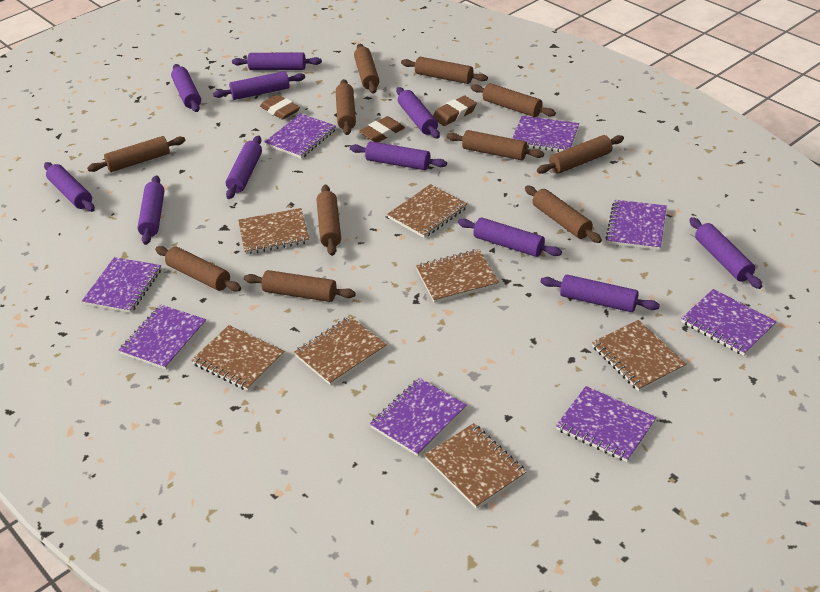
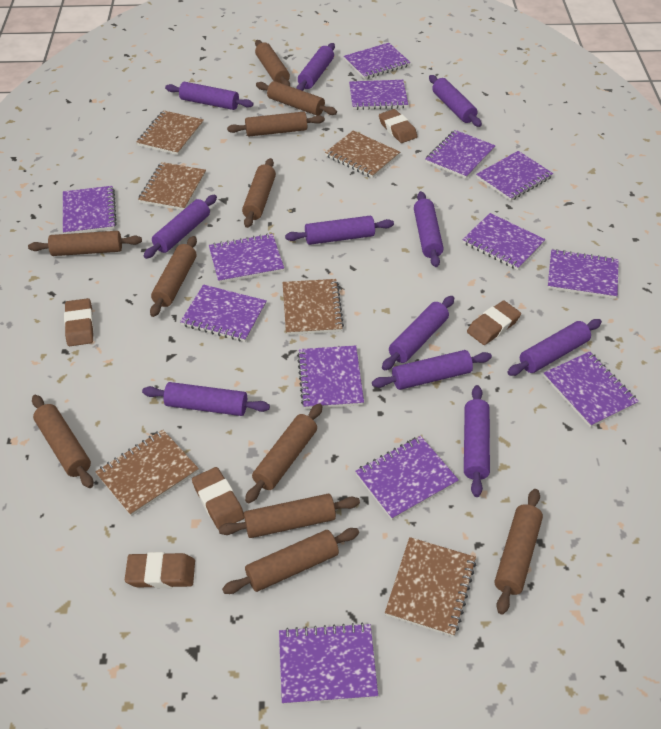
brown eraser: 3 -> 5
brown notebook: 7 -> 6
purple notebook: 8 -> 13

